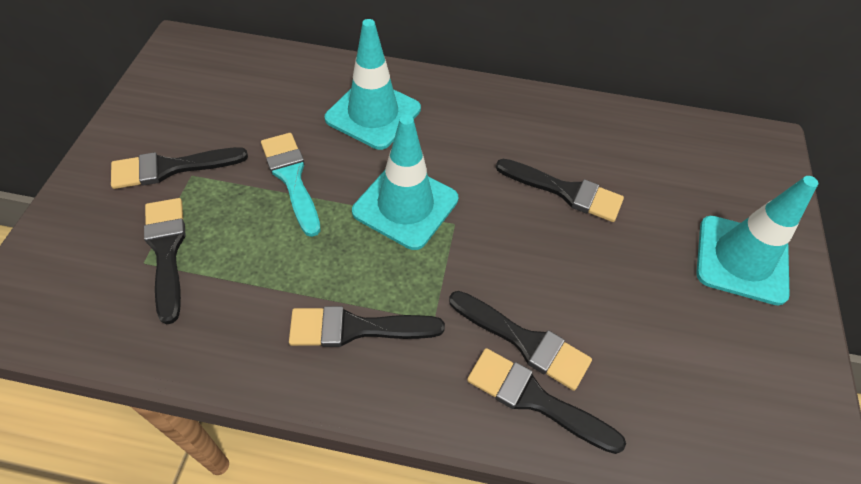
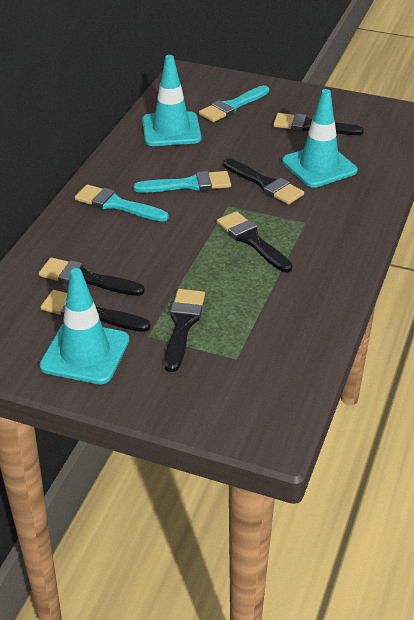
turquoise brush: 1 -> 3

